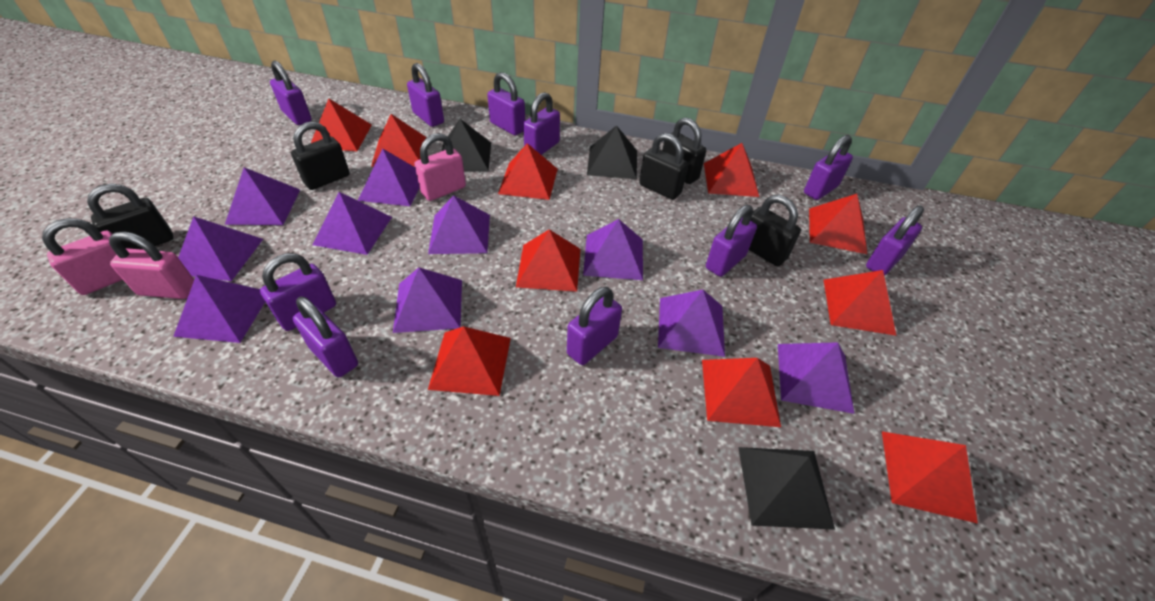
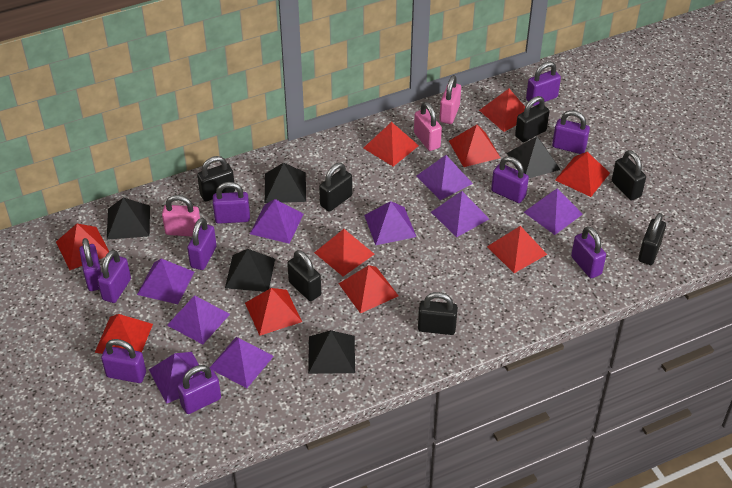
black padlock: 5 -> 7
black pyramid: 3 -> 5
purple pyramid: 10 -> 9

